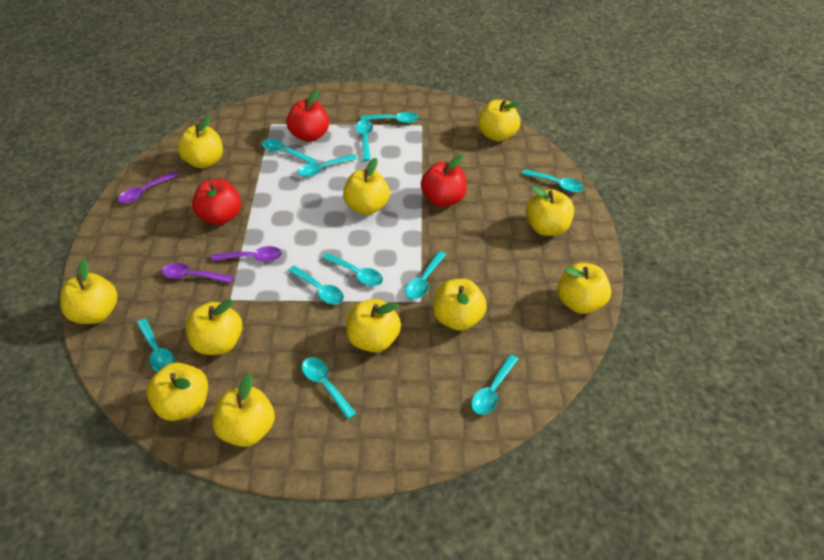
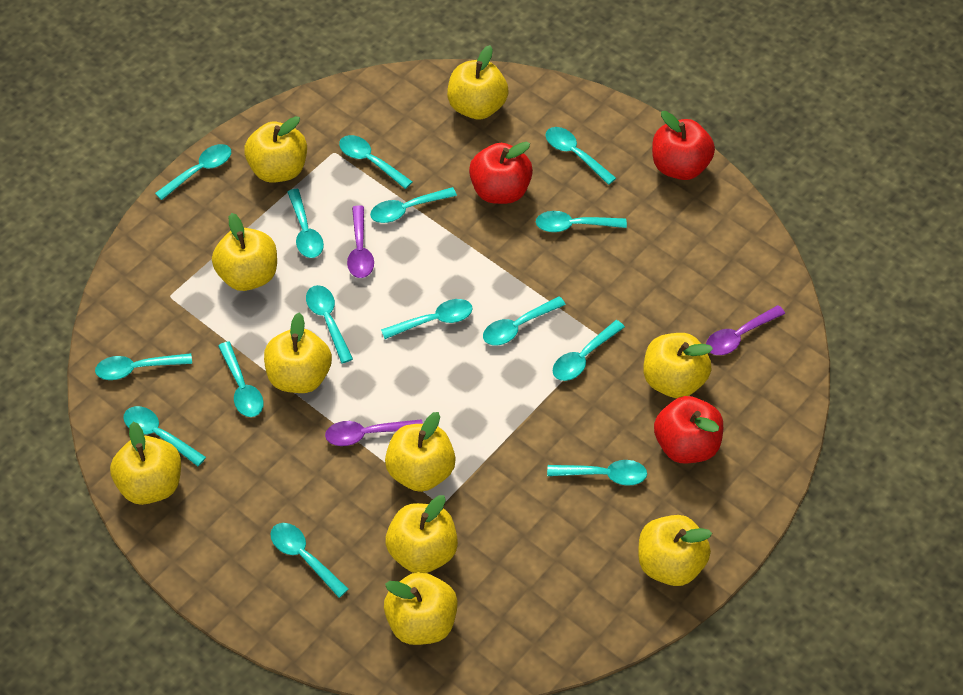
turquoise spoon: 11 -> 15
yellow apple: 11 -> 10

